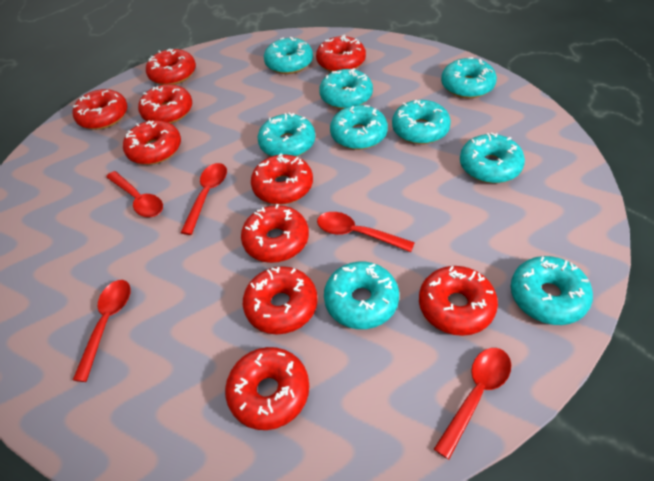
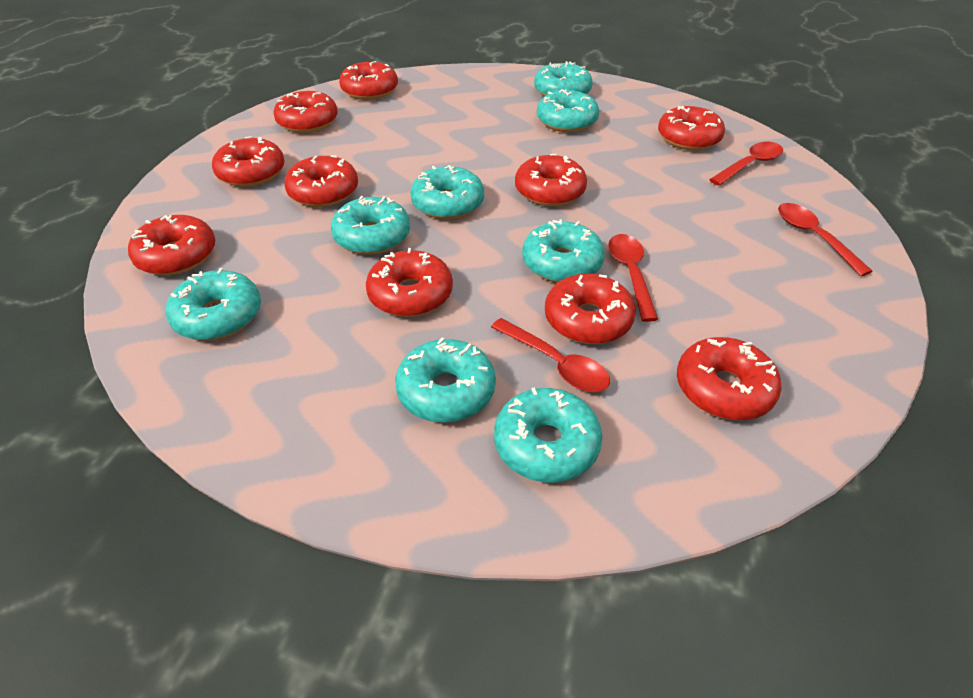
red spoon: 5 -> 4
turquoise donut: 9 -> 8

